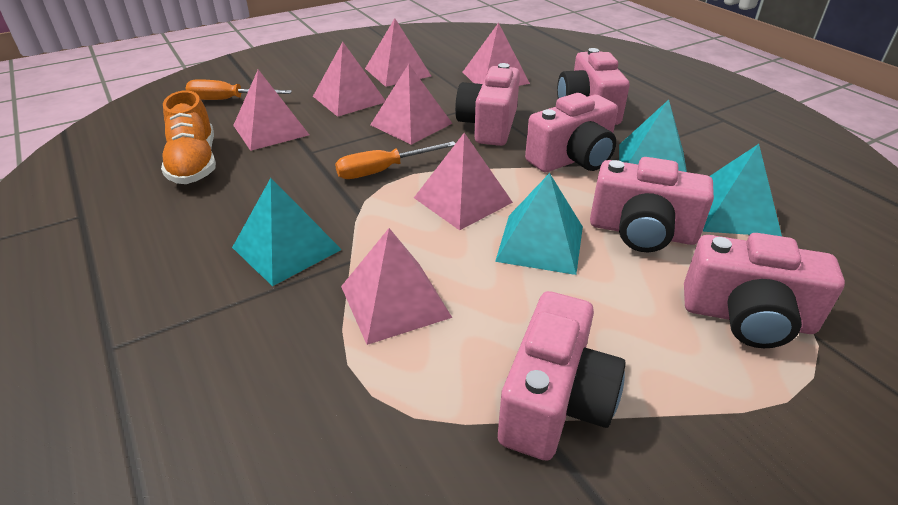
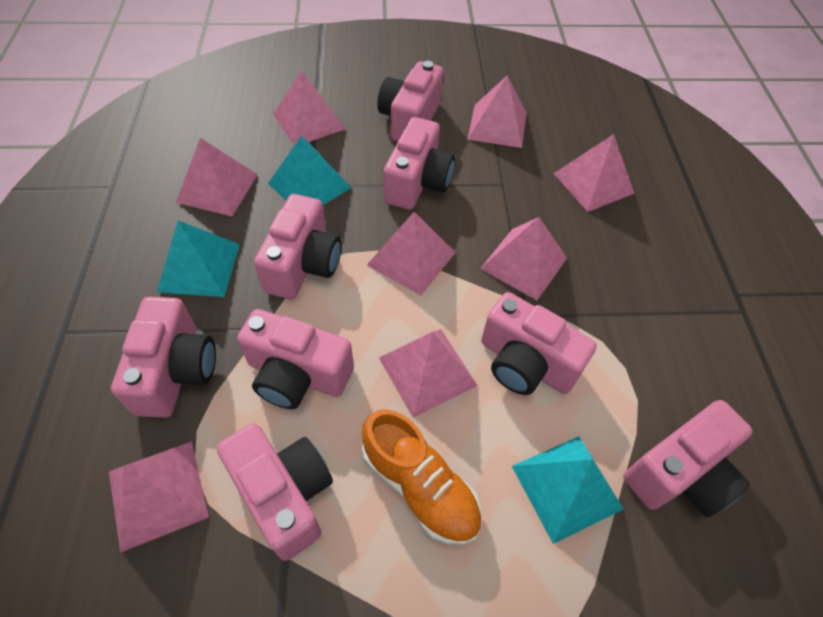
orange screwdriver: 2 -> 0
pink camera: 6 -> 8
pink pyramid: 7 -> 8
turquoise pyramid: 4 -> 3

